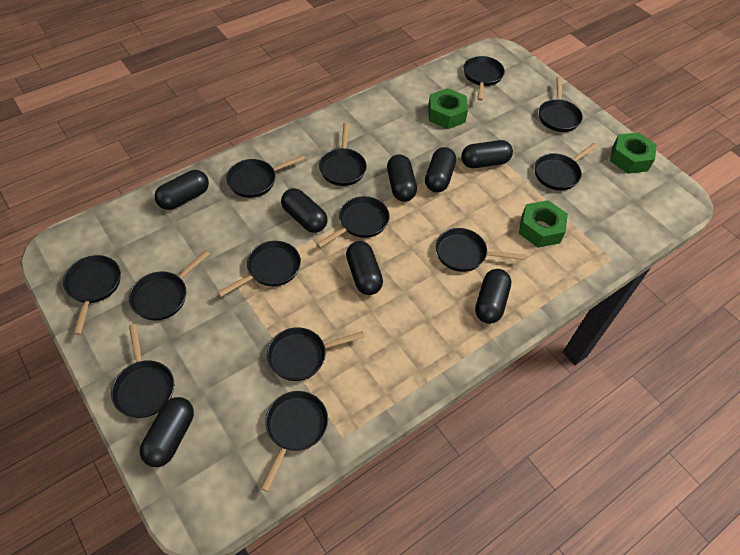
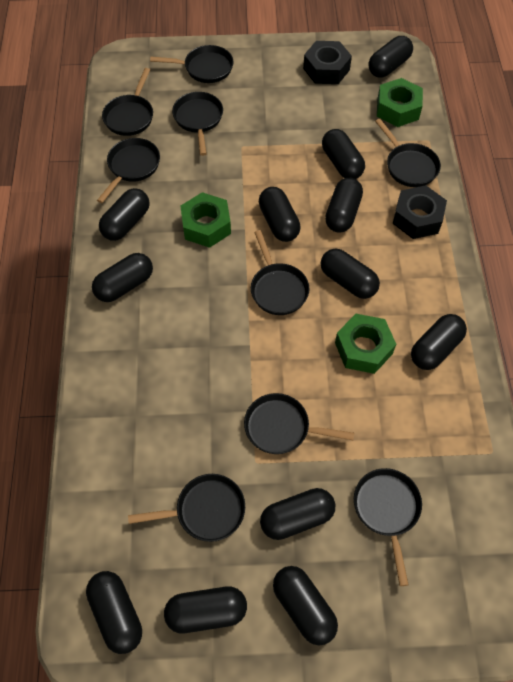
black capsule: 8 -> 12
black nut: 0 -> 2
black pan: 13 -> 9

